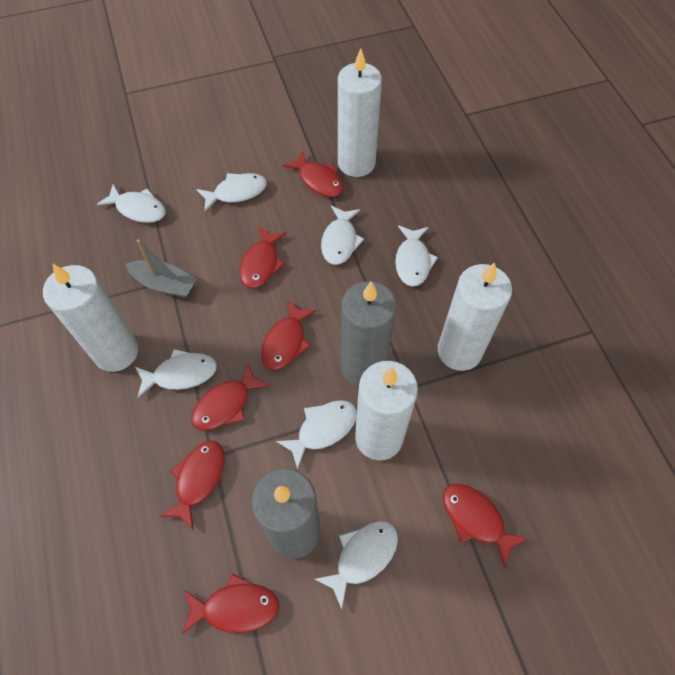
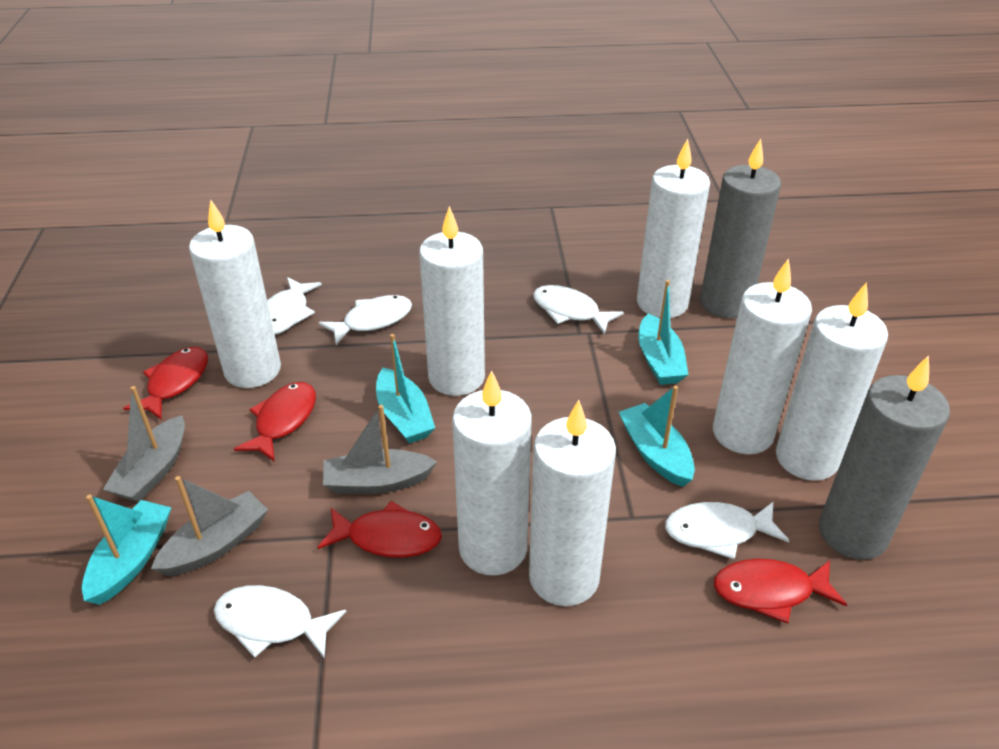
grey boat: 1 -> 3
red fish: 7 -> 4
turquoise boat: 0 -> 4
white candle: 4 -> 7
white fish: 7 -> 5

